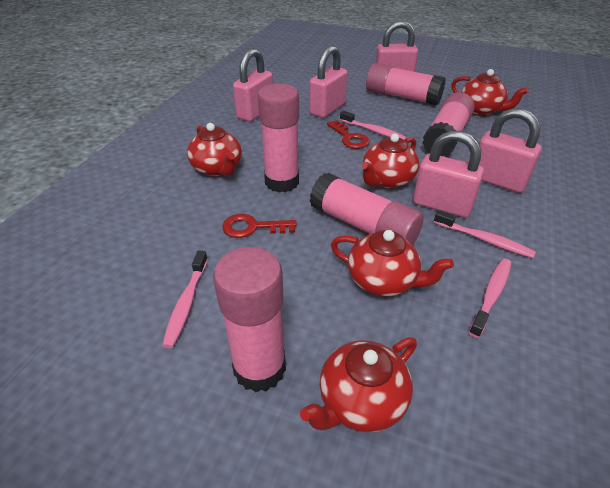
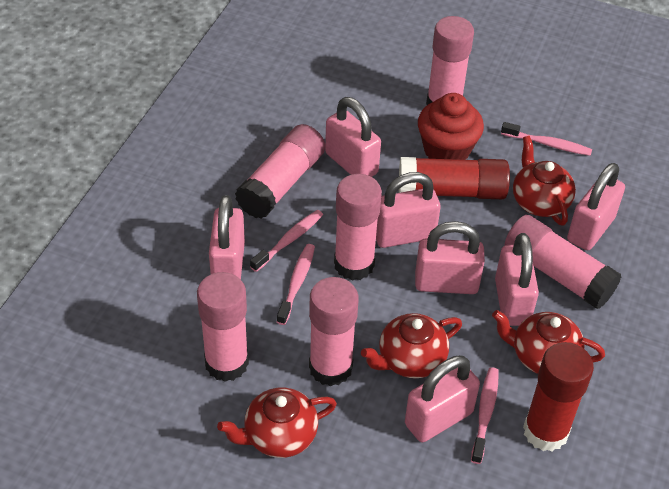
pink glue stick: 5 -> 6
pink padlock: 5 -> 7
red cupcake: 0 -> 1
red glue stick: 0 -> 2
red key: 2 -> 0
red teapot: 5 -> 4

